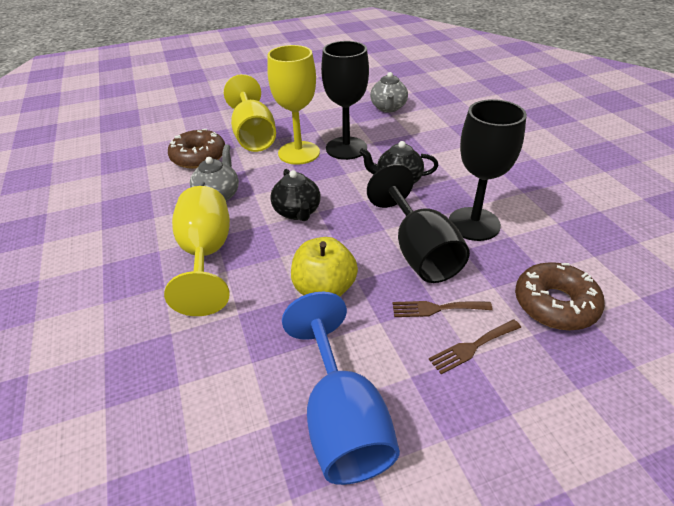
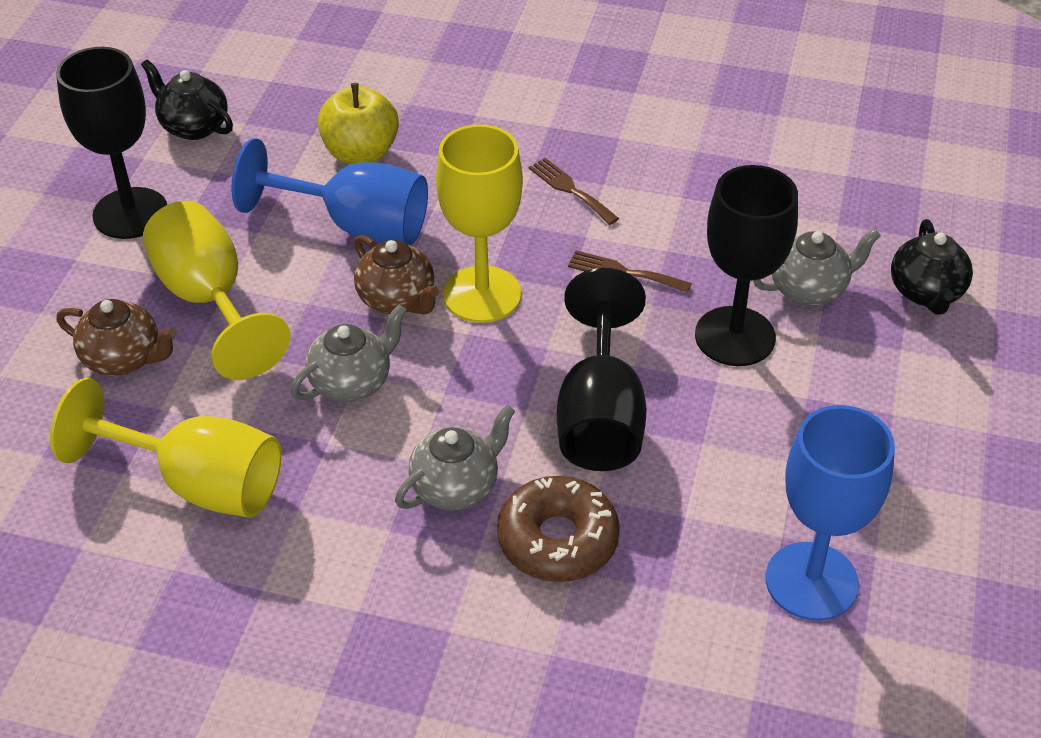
blue goblet: 1 -> 2
brown donut: 2 -> 1
brown teapot: 0 -> 2
grey teapot: 2 -> 3

